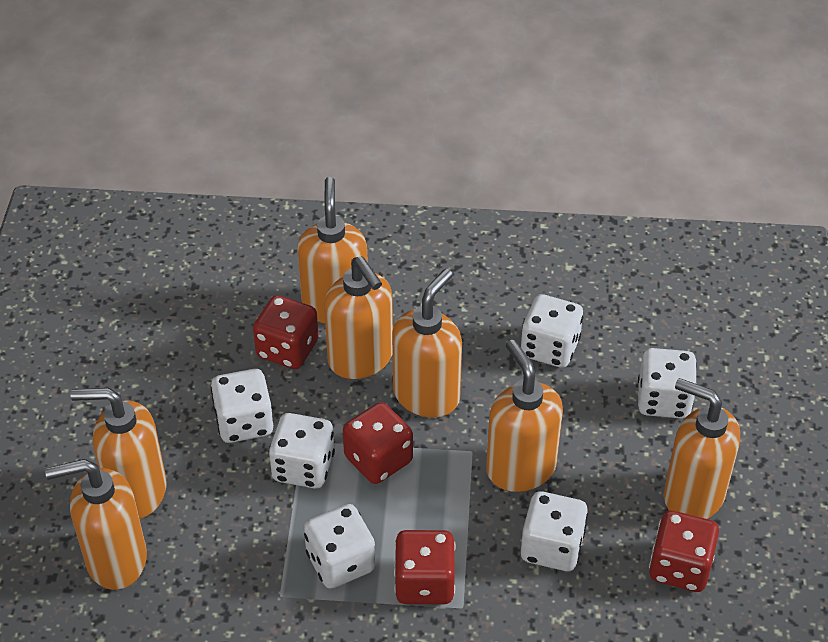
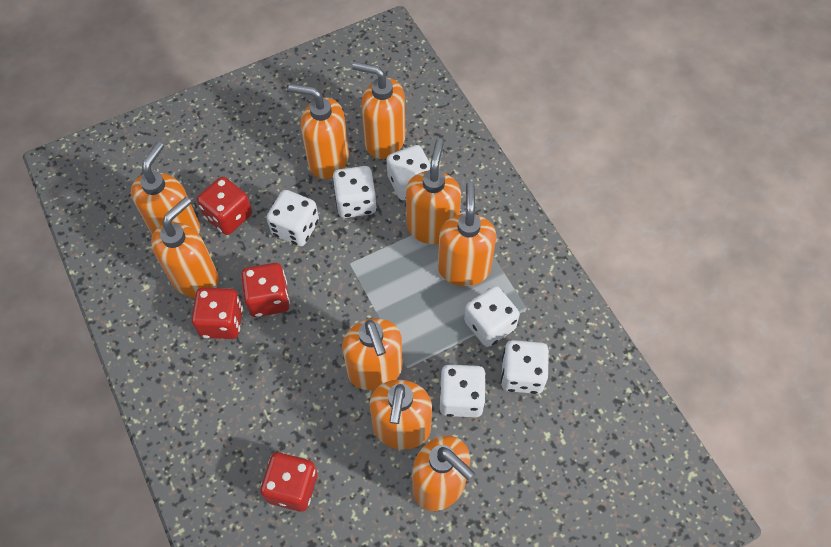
orange soap dispenser: 7 -> 9

